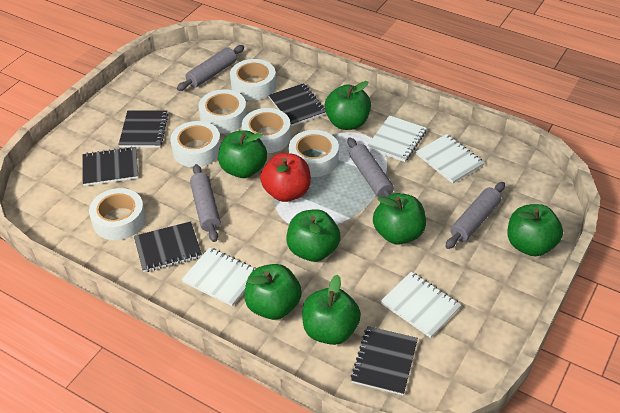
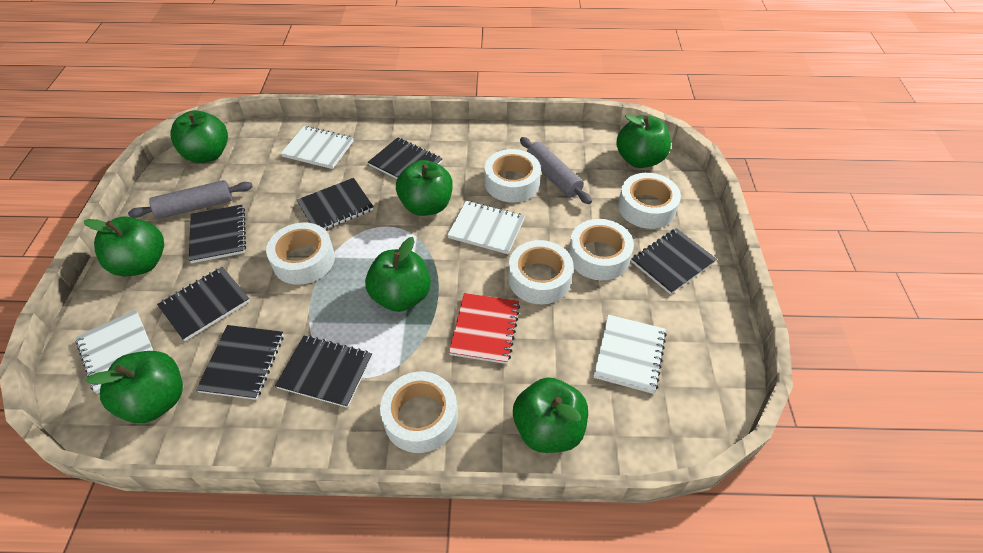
black notebook: 5 -> 7
grey rolling pin: 4 -> 2
red apple: 1 -> 0
red notebook: 0 -> 1

